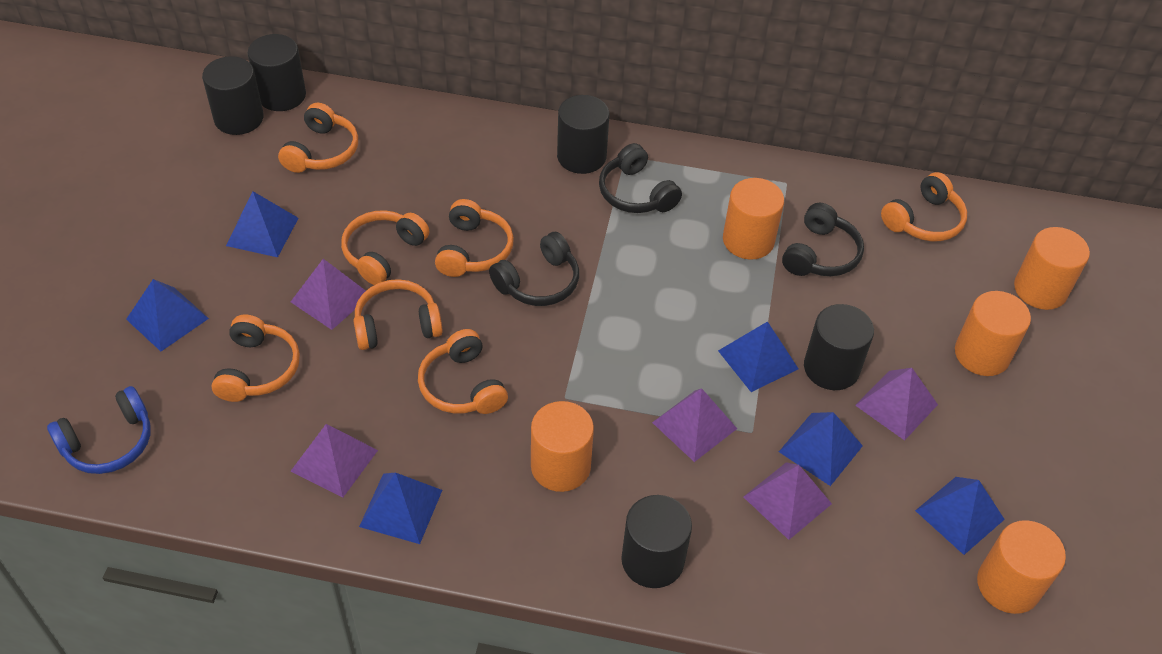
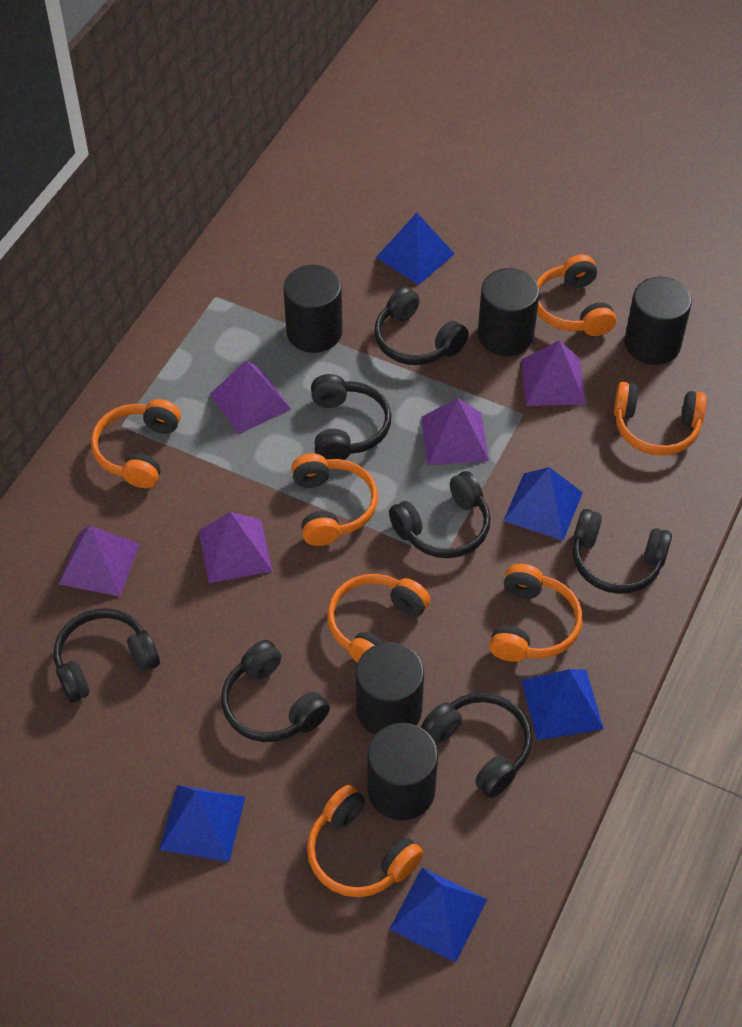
black headphones: 3 -> 7
blue headphones: 1 -> 0
blue pyramid: 6 -> 5
orange cylinder: 5 -> 0

